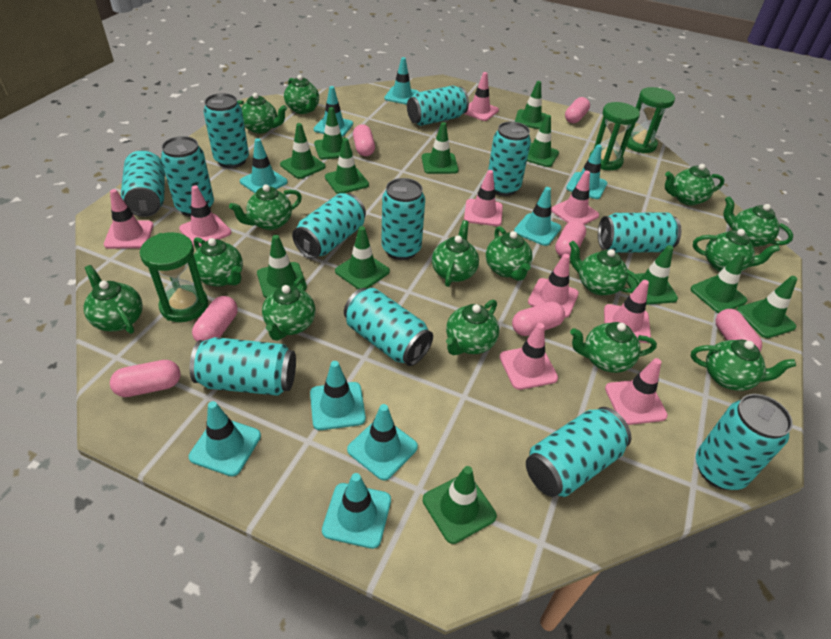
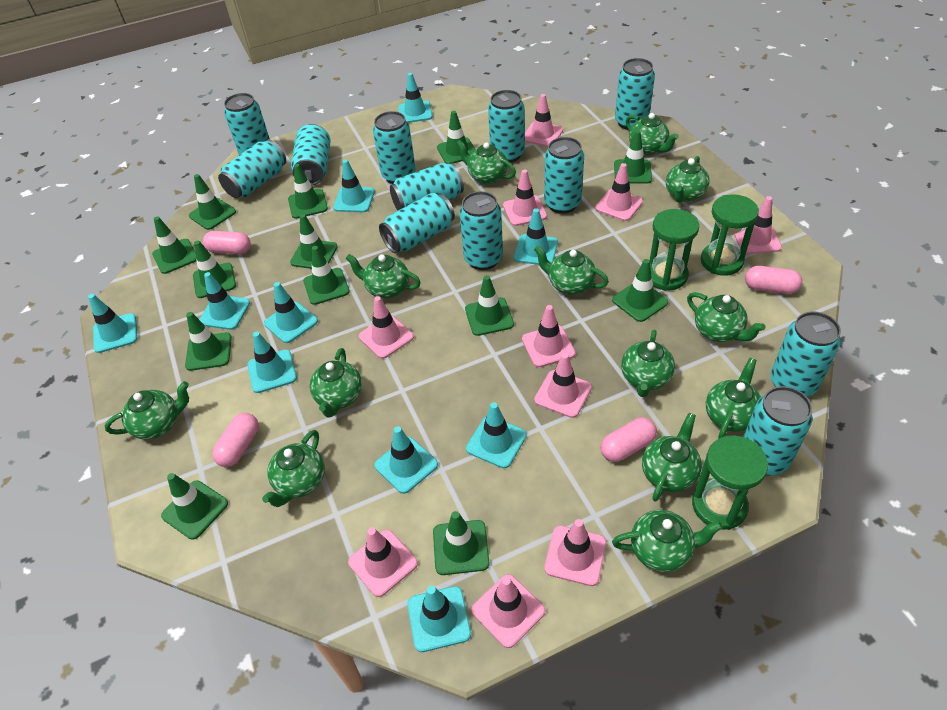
green teapot: 15 -> 13
green traffic cone: 12 -> 13
pink capsule: 7 -> 4
pink traffic cone: 9 -> 10
turquoise traffic cone: 9 -> 10

